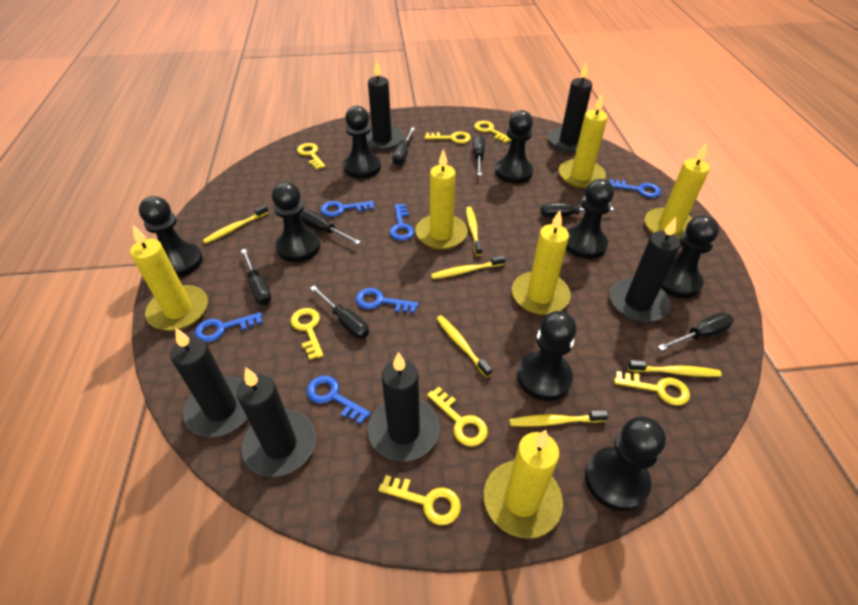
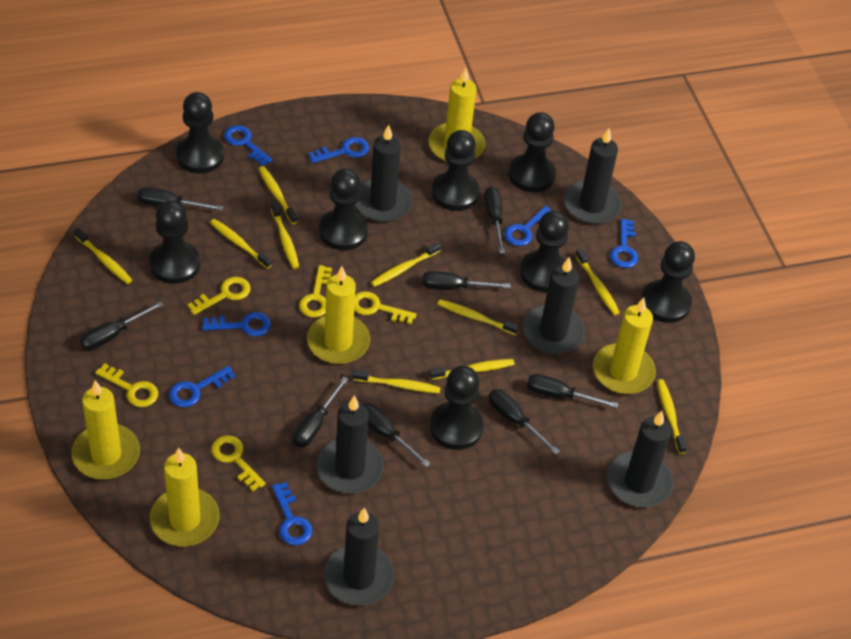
black screwdriver: 7 -> 8
blue key: 6 -> 7
yellow candle: 6 -> 5
yellow key: 7 -> 5
yellow toothbrush: 6 -> 10

